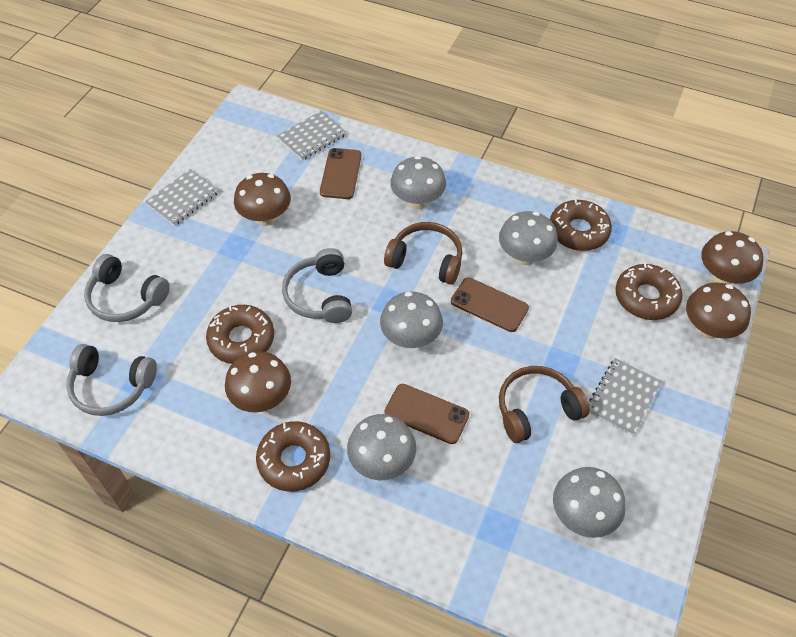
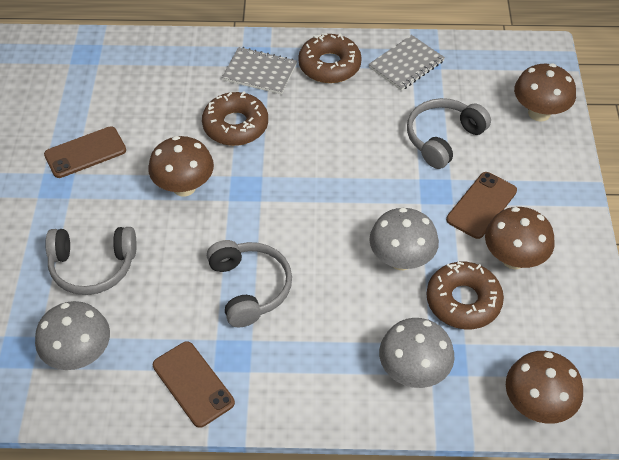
brown donut: 4 -> 3
brown headphones: 2 -> 0
grey mushroom: 5 -> 3
grey notebook: 3 -> 2

